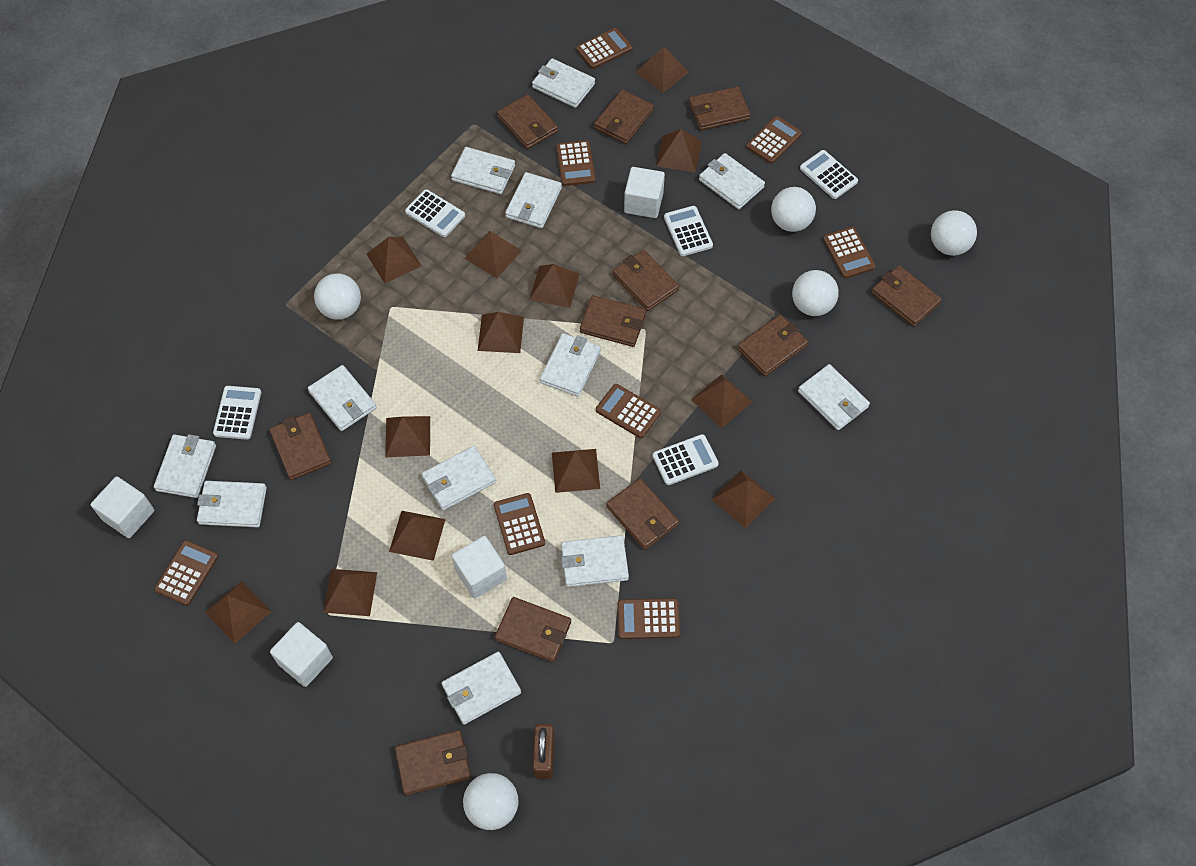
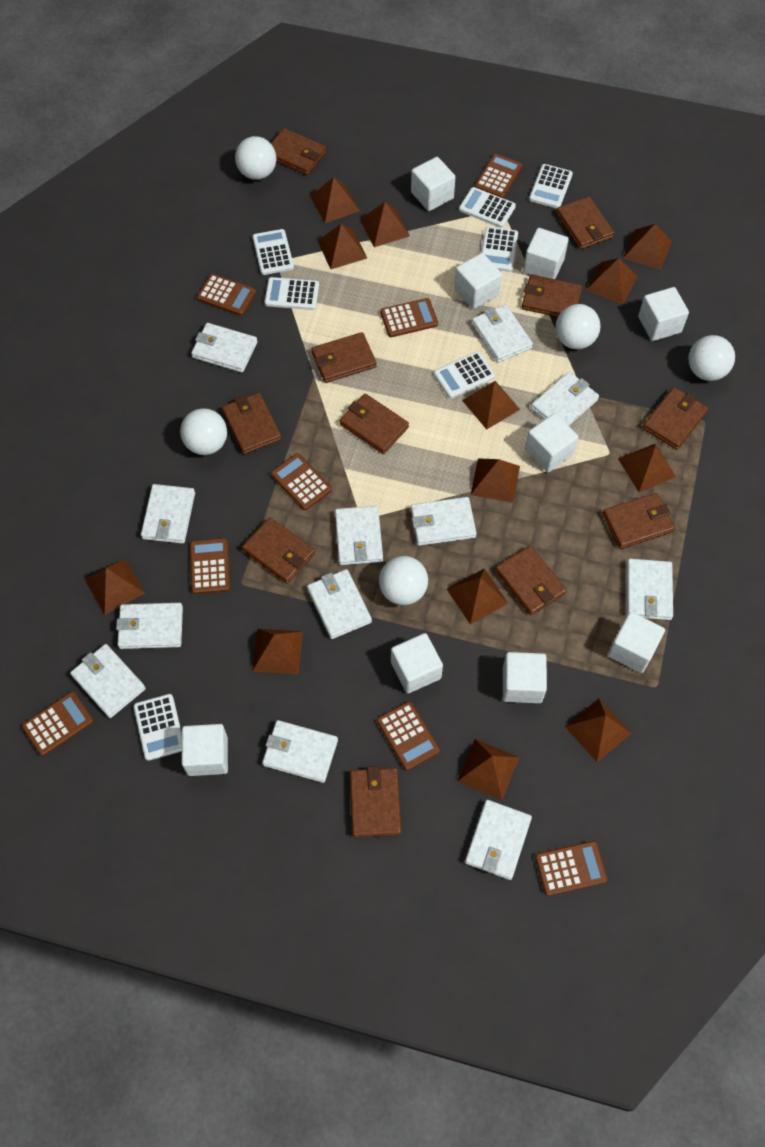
brown padlock: 1 -> 0
white calculator: 5 -> 7
white cube: 4 -> 9

